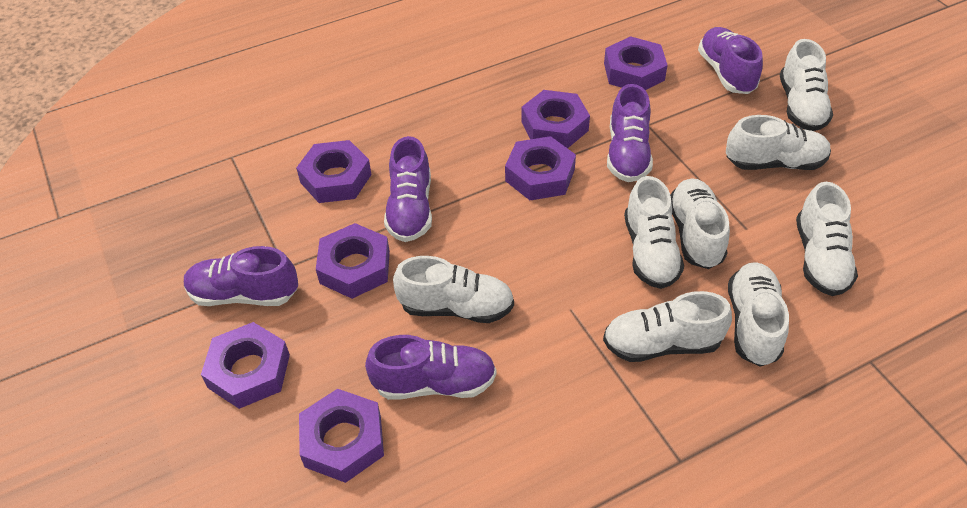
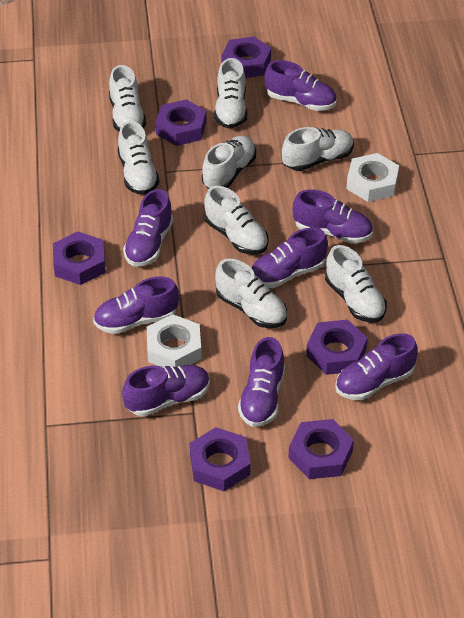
purple nut: 7 -> 6
purple shoe: 5 -> 8
white nut: 0 -> 2

